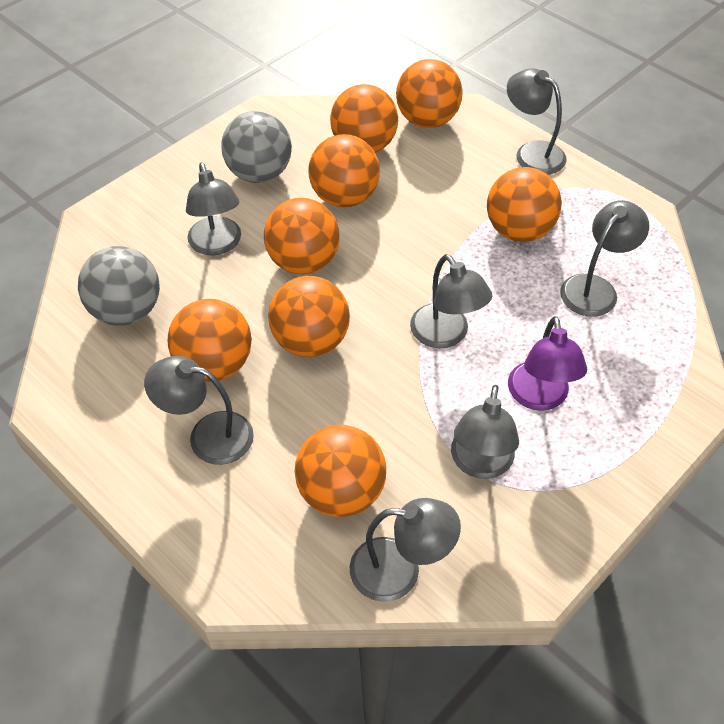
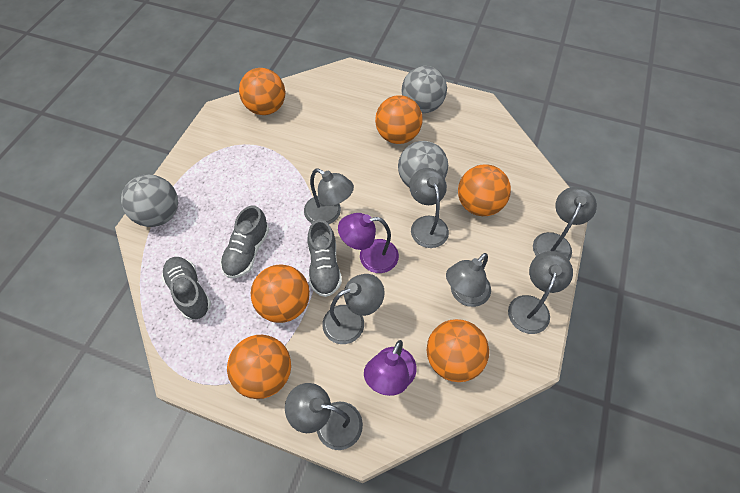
grey ball: 2 -> 3
grey shoe: 0 -> 3
orange ball: 8 -> 6
purple lamp: 1 -> 2

